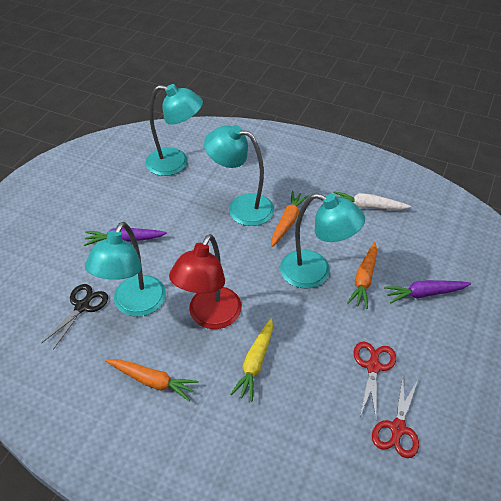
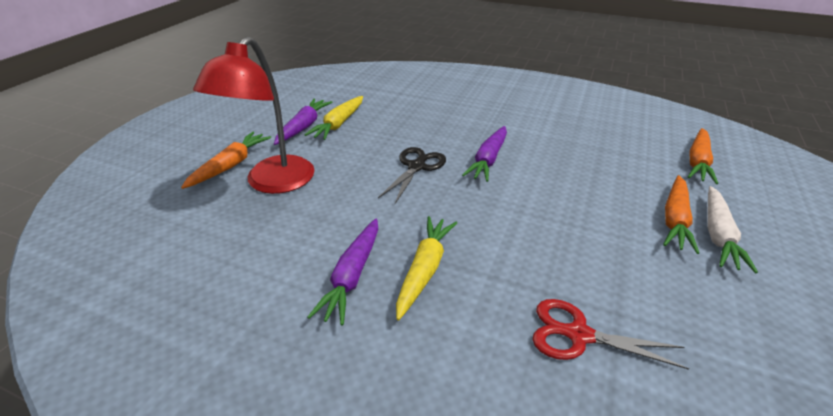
purple carrot: 2 -> 3
red scissors: 2 -> 1
turquoise lamp: 4 -> 0
yellow carrot: 1 -> 2

